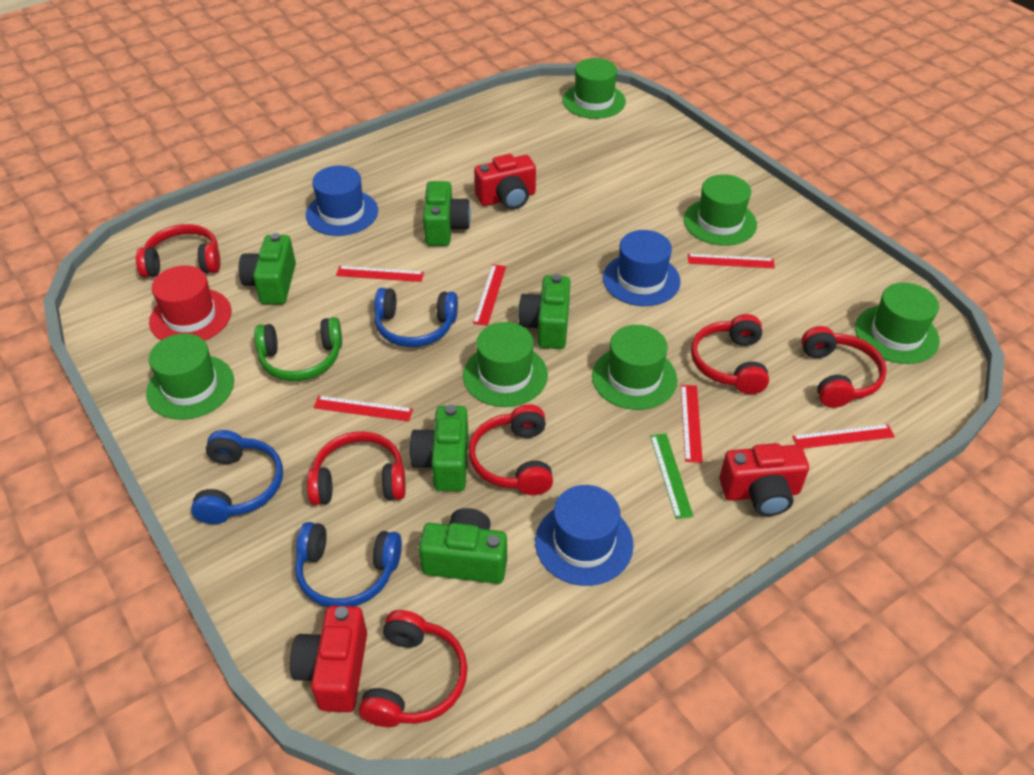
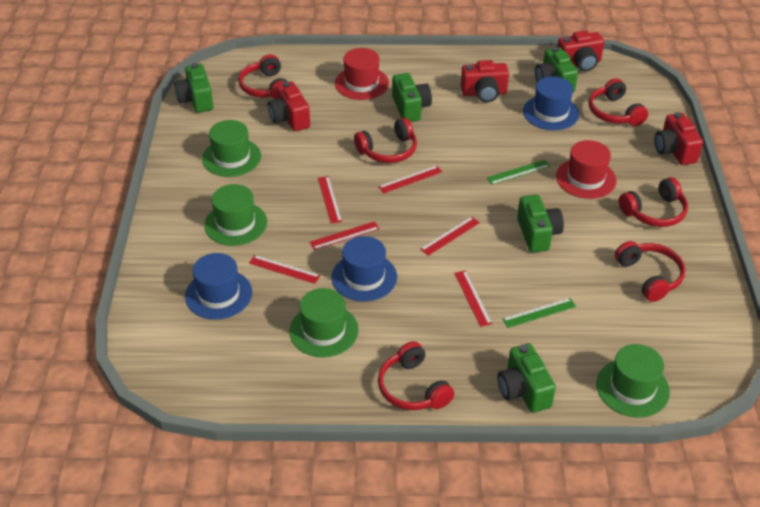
blue headphones: 3 -> 0
green hat: 6 -> 4
green headphones: 1 -> 0
green ruler: 1 -> 2
red camera: 3 -> 4
red hat: 1 -> 2

